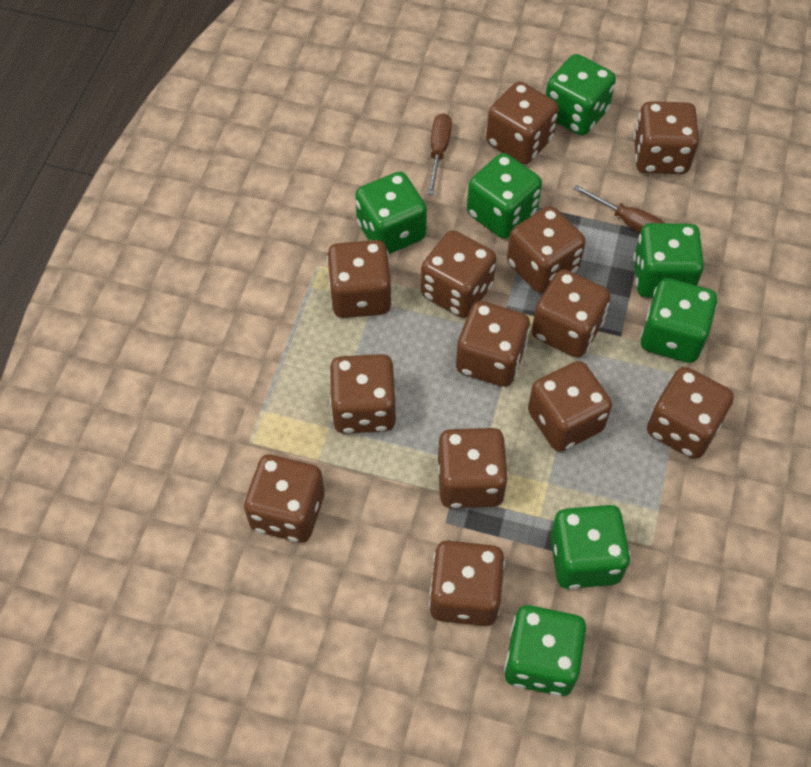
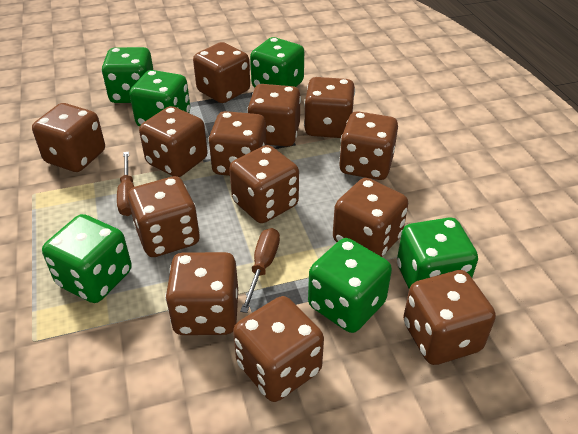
green dice: 7 -> 6

